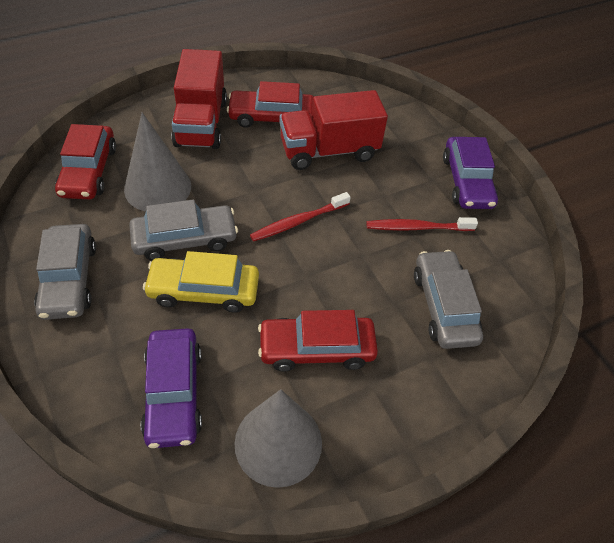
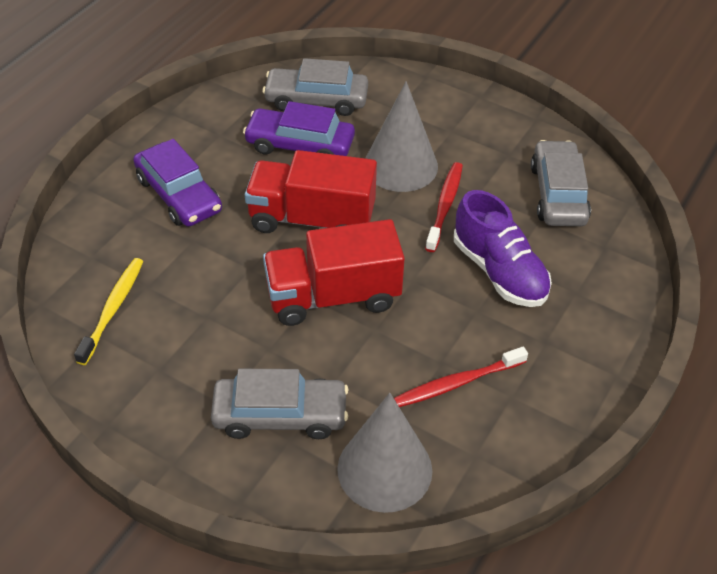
purple shoe: 0 -> 1
red car: 3 -> 0
yellow car: 1 -> 0
yellow toothbrush: 0 -> 1

